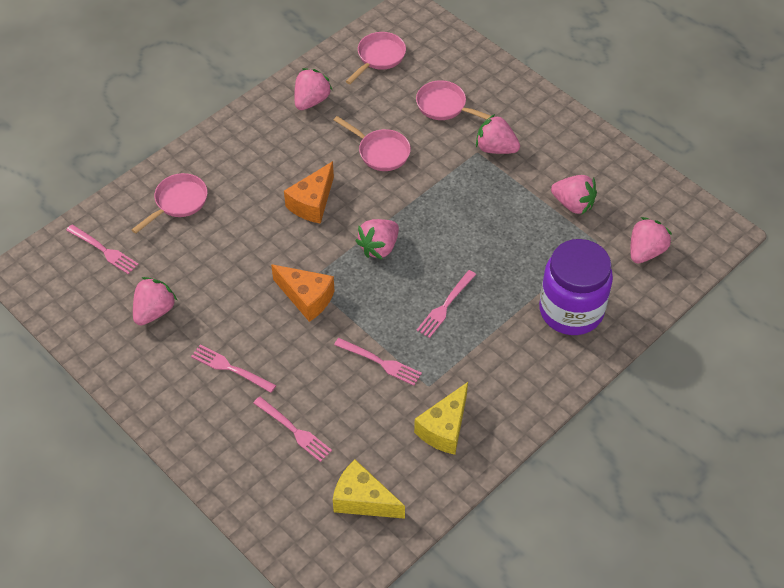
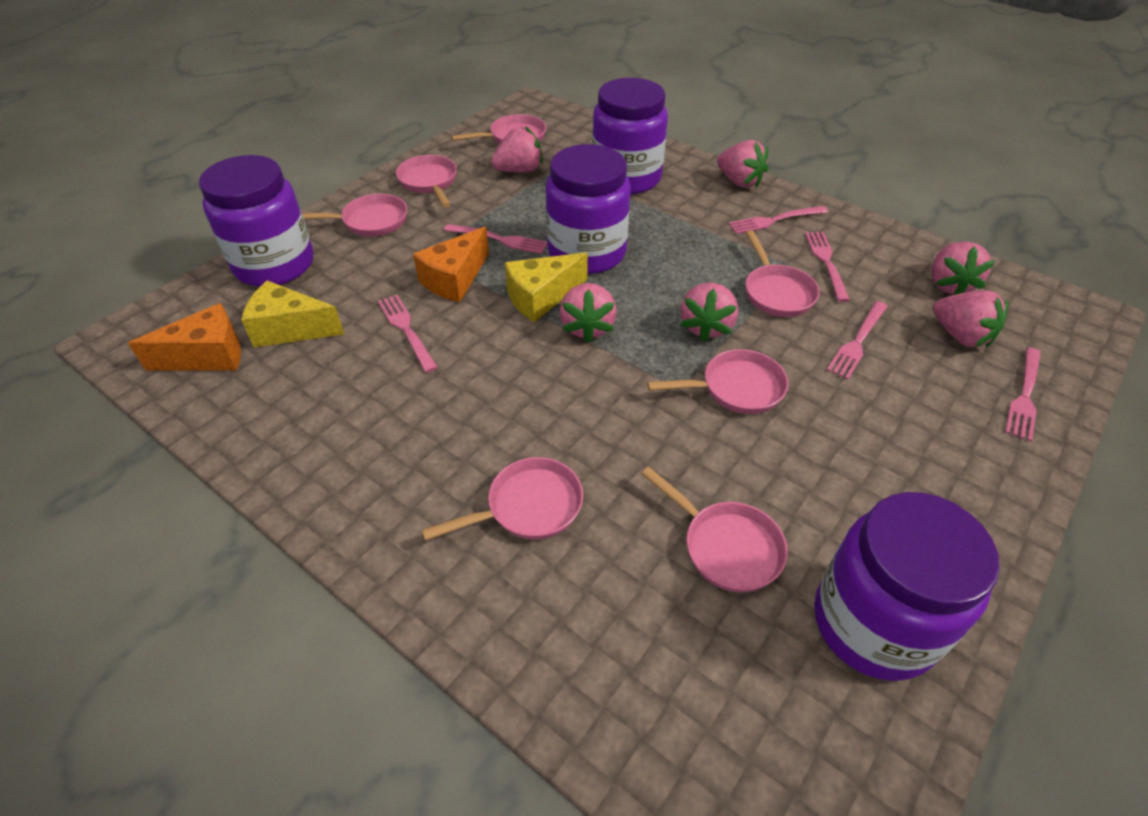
pink fork: 5 -> 6
pink pan: 4 -> 7
purple jar: 1 -> 4

